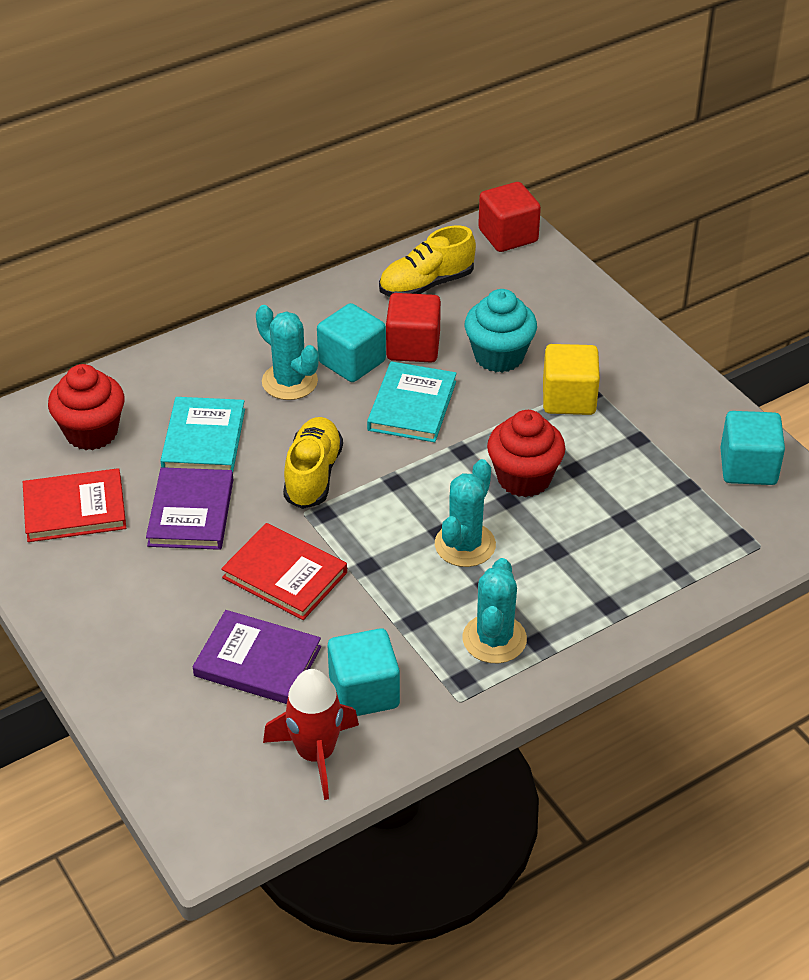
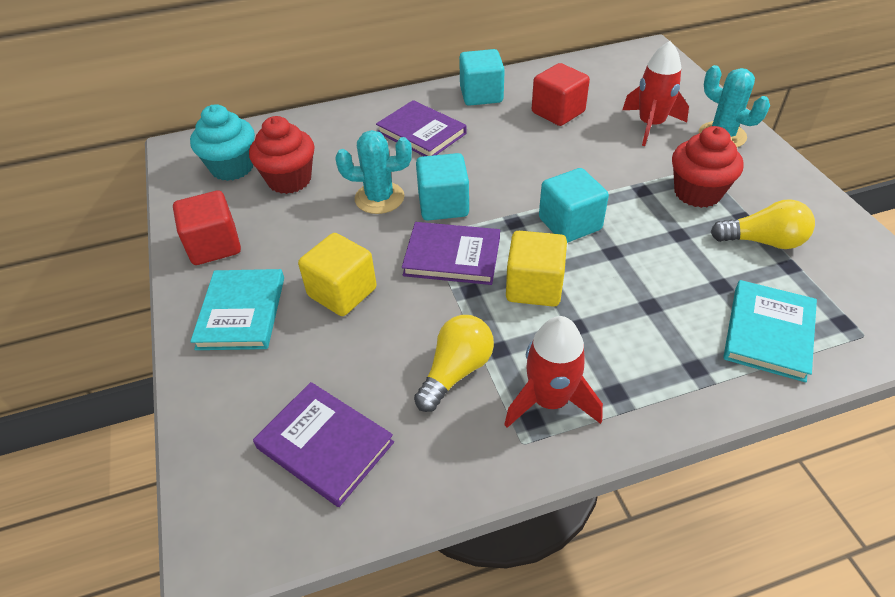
purple book: 2 -> 3
red book: 2 -> 0
red rocket: 1 -> 2
turquoise cactus: 3 -> 2
yellow cube: 1 -> 2
yellow light bulb: 0 -> 2
yellow shoe: 2 -> 0

